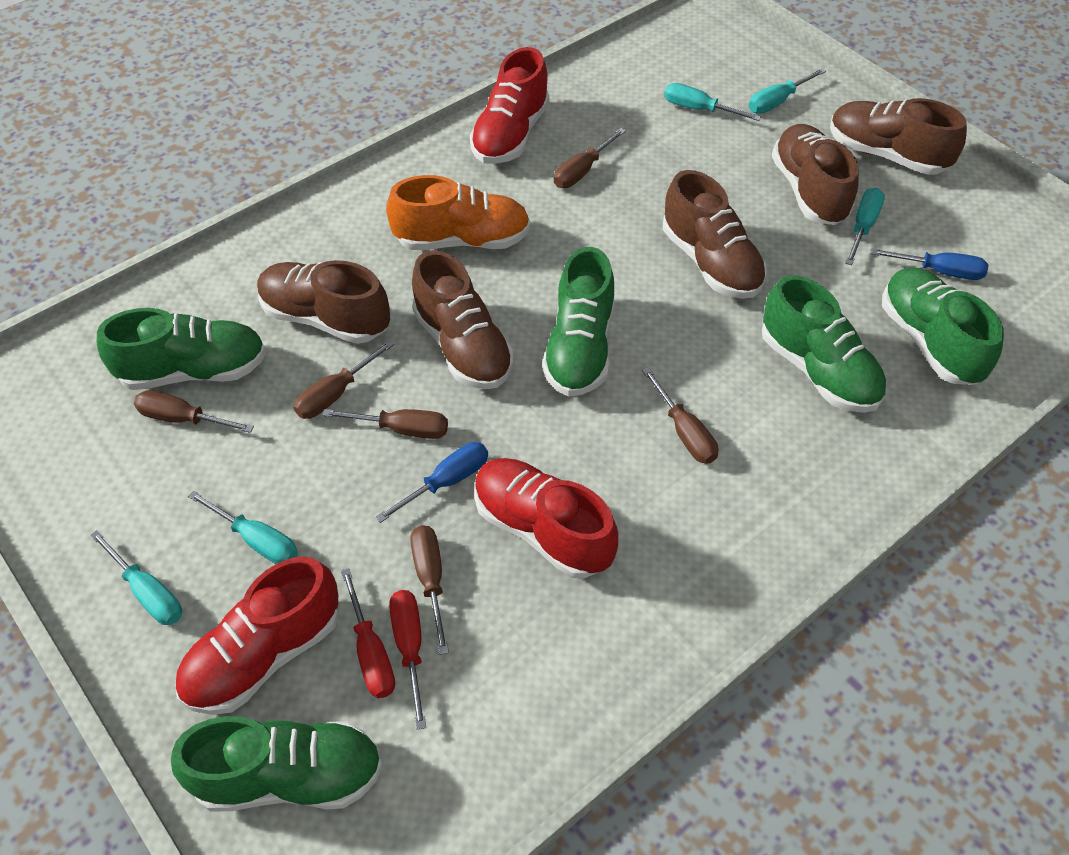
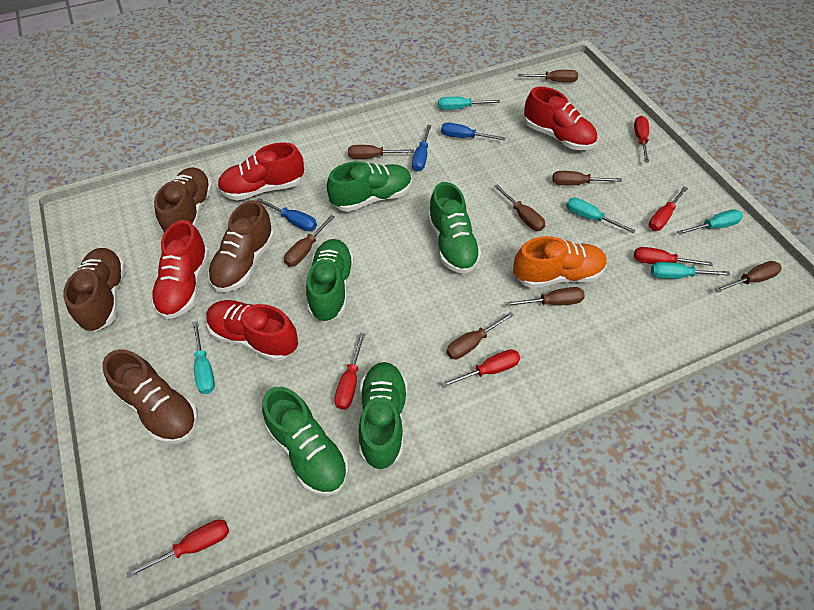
blue screwdriver: 2 -> 3
brown screwdriver: 6 -> 8
brown shoe: 5 -> 4
red screwdriver: 2 -> 6
red shoe: 3 -> 4

